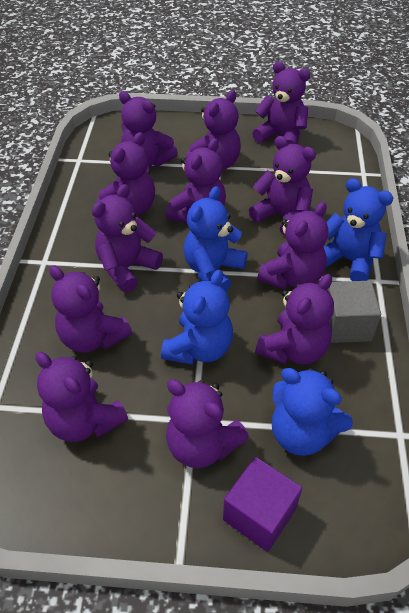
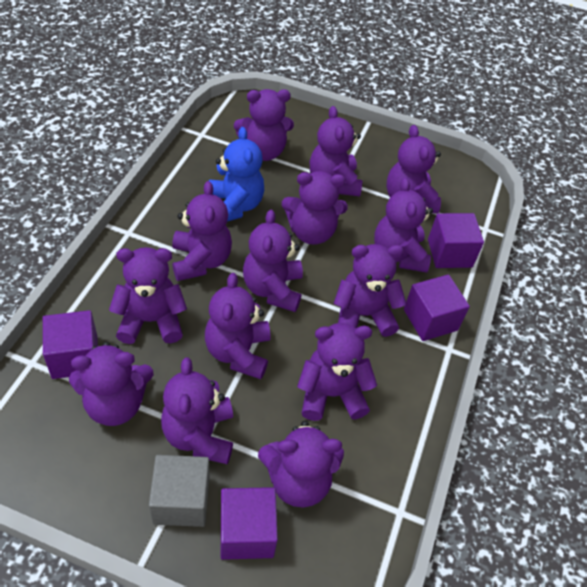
blue teddy bear: 4 -> 1
purple cube: 1 -> 4
purple teddy bear: 12 -> 14

